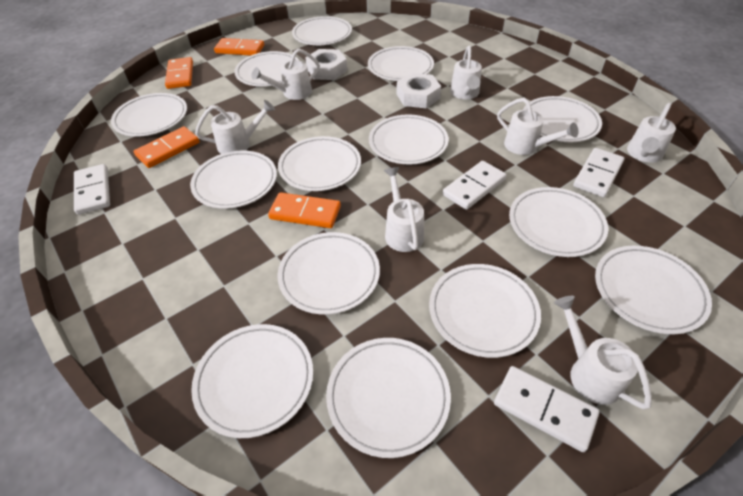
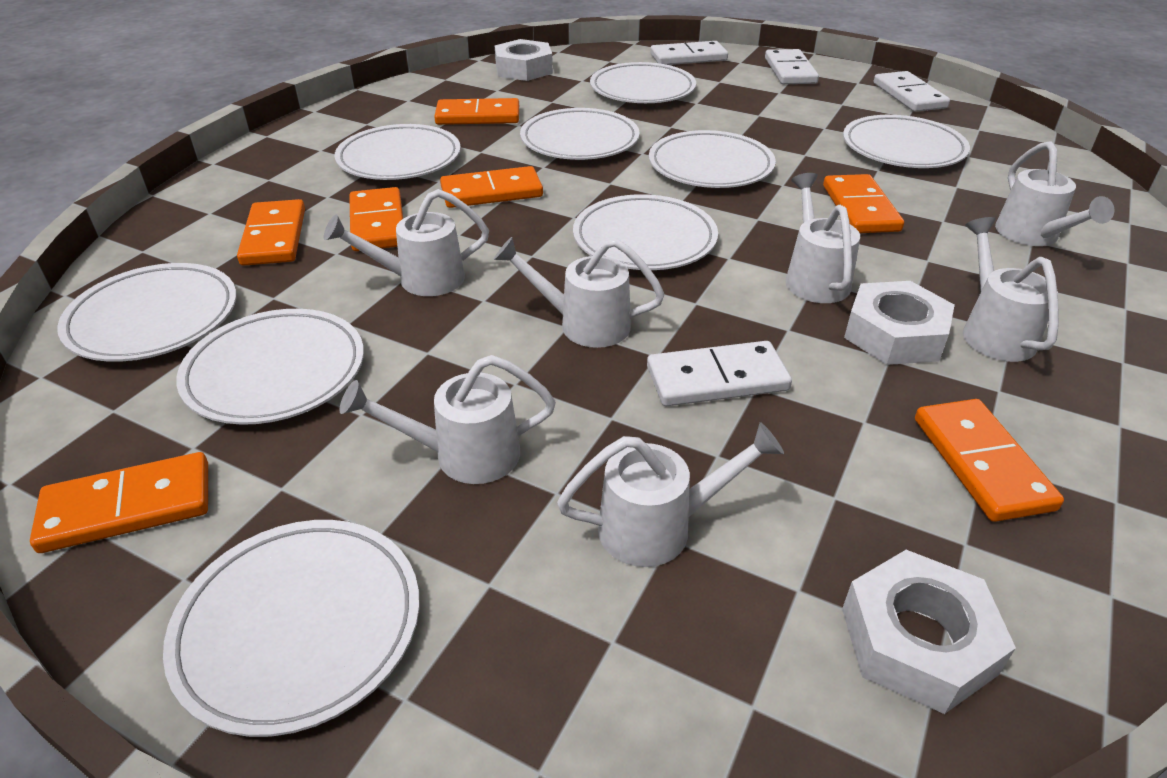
orange domino: 4 -> 7
white nut: 2 -> 3
white plate: 14 -> 9

